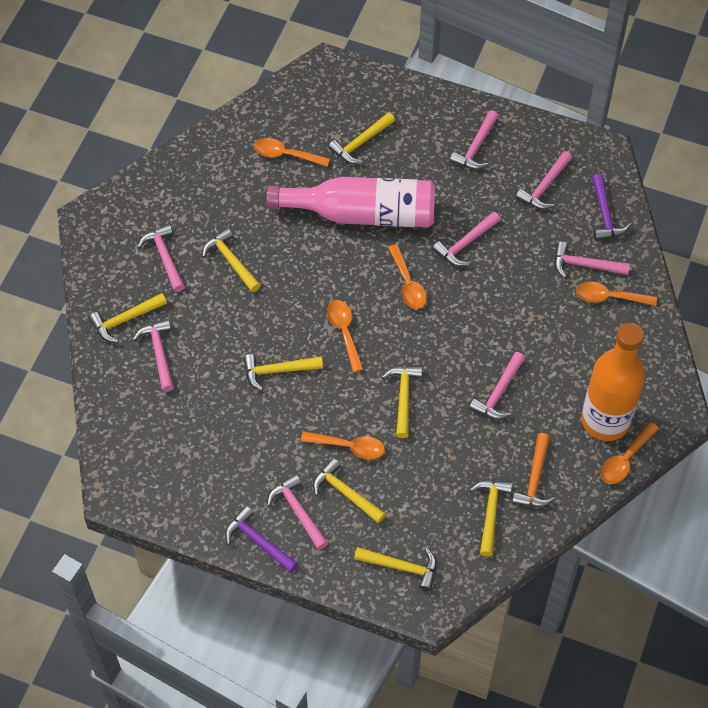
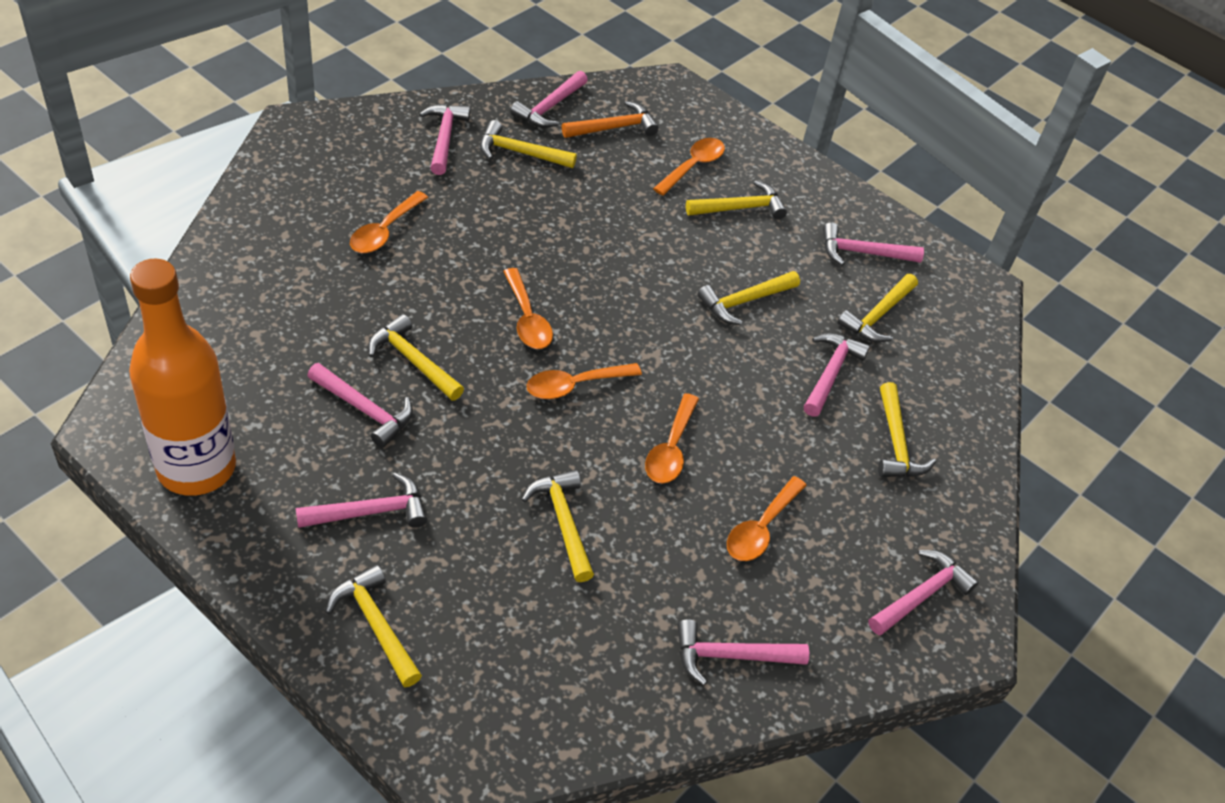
pink bottle: 1 -> 0
purple hammer: 2 -> 0

